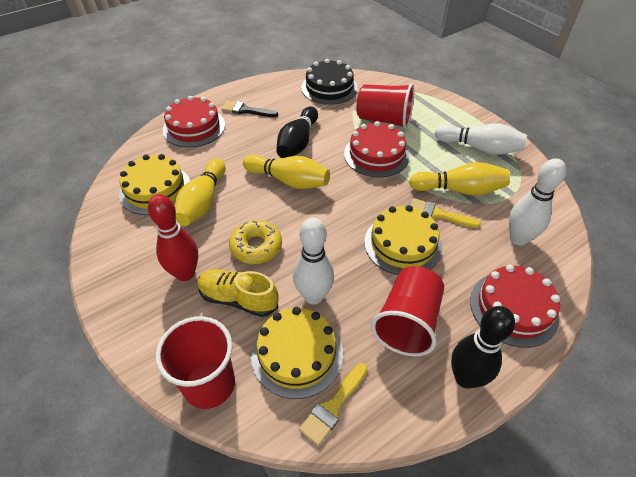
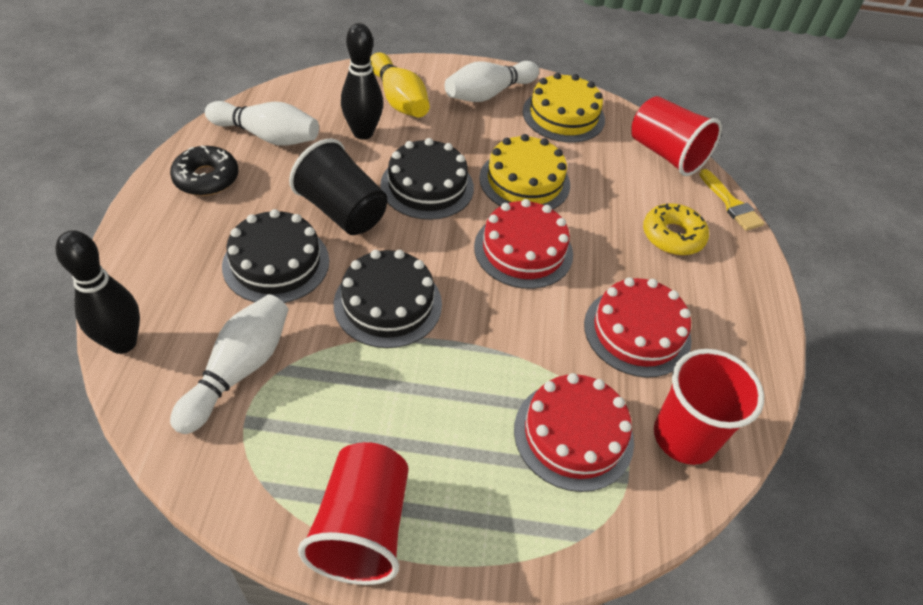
black brush: 1 -> 0
black cake: 1 -> 3
black cup: 0 -> 1
black donut: 0 -> 1
red bowling pin: 1 -> 0
yellow bowling pin: 3 -> 1
yellow brush: 2 -> 1
yellow cake: 3 -> 2
yellow shoe: 1 -> 0

